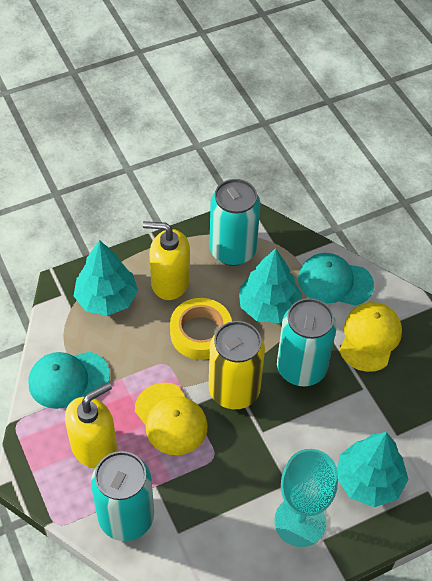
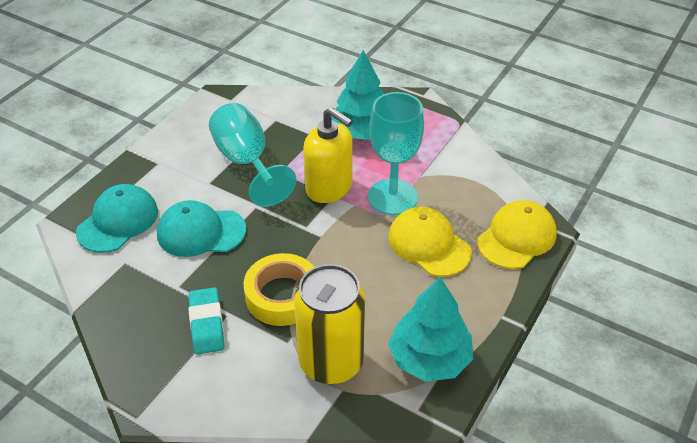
turquoise can: 3 -> 0
turquoise eraser: 0 -> 1
turquoise goblet: 1 -> 2
turquoise tree: 3 -> 2
yellow soap dispenser: 2 -> 1

